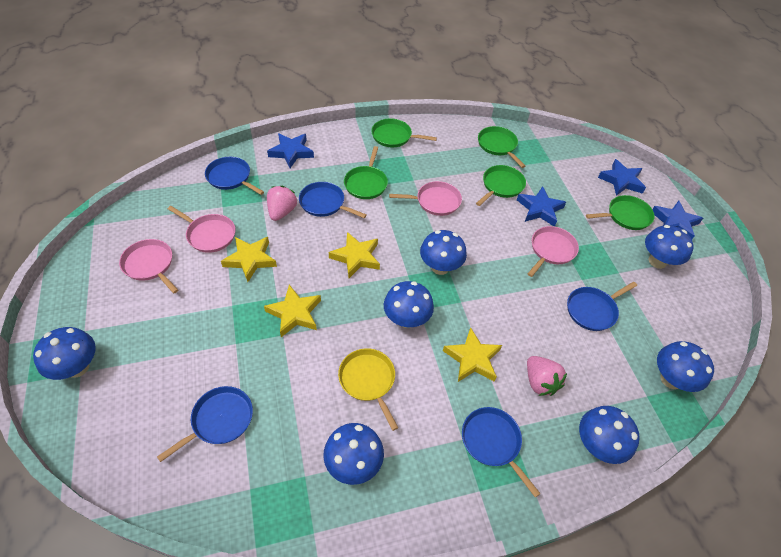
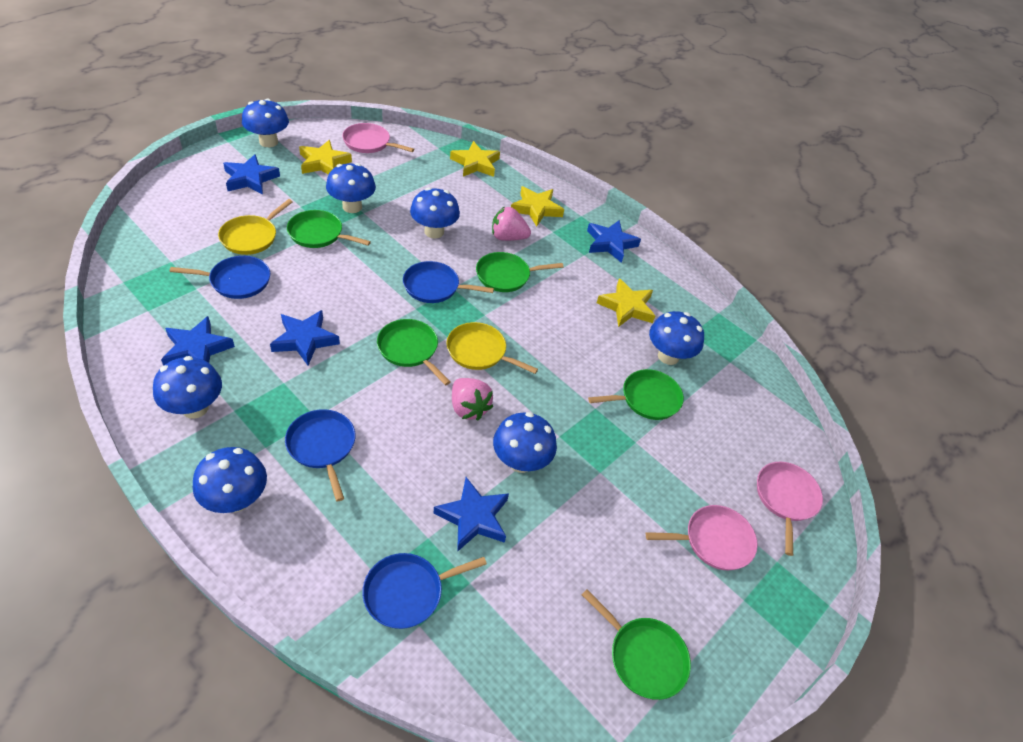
blue pan: 5 -> 4
blue star: 4 -> 5
pink pan: 4 -> 3
yellow pan: 1 -> 2

